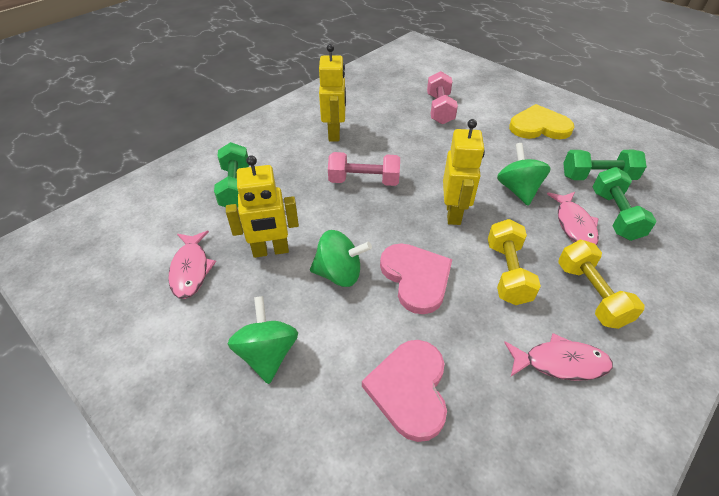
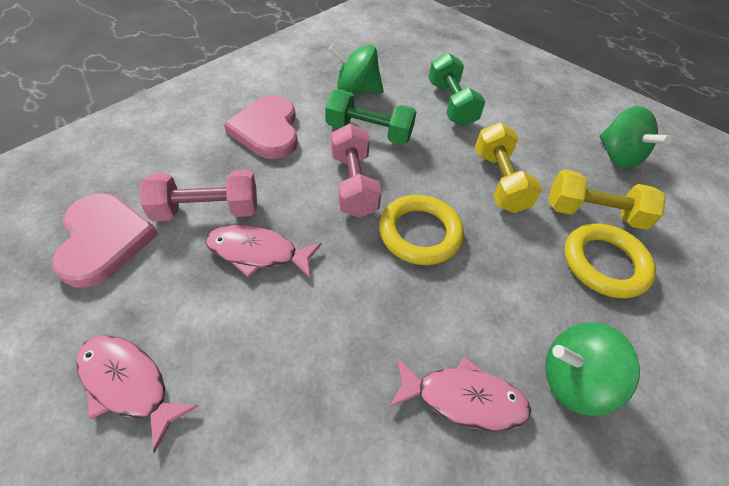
green dumbbell: 3 -> 2
yellow heart: 1 -> 0
yellow ring: 0 -> 2
yellow robot: 3 -> 0

